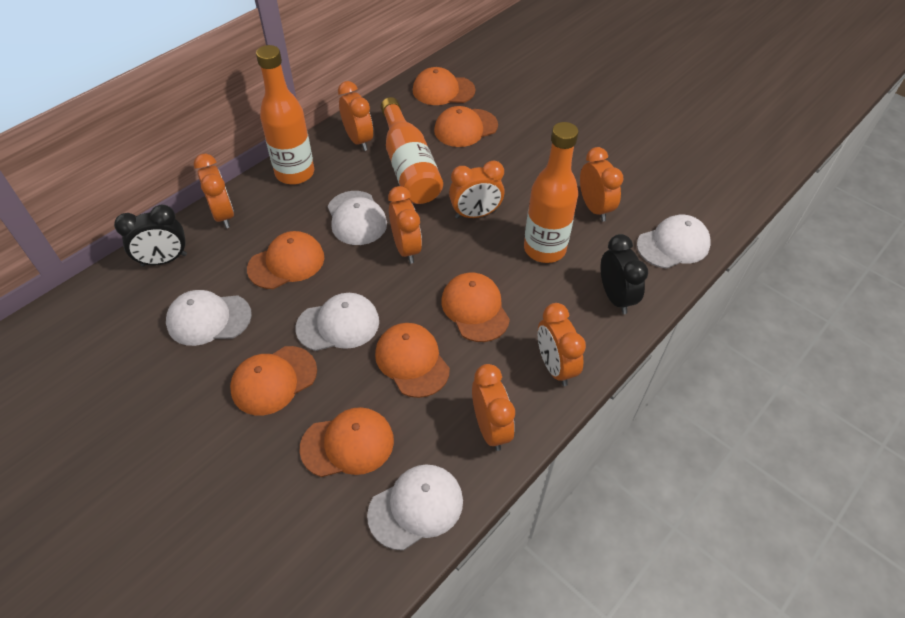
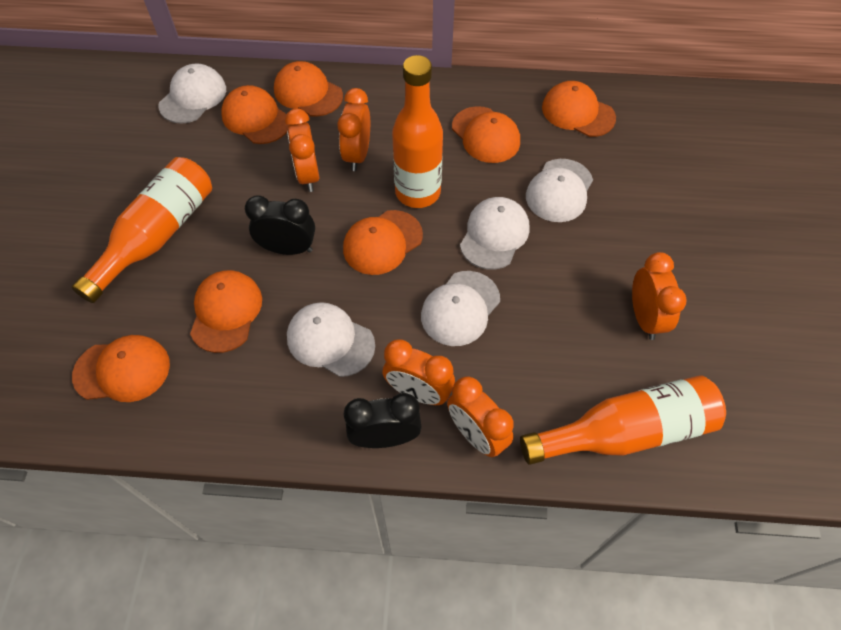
orange clock: 7 -> 5

